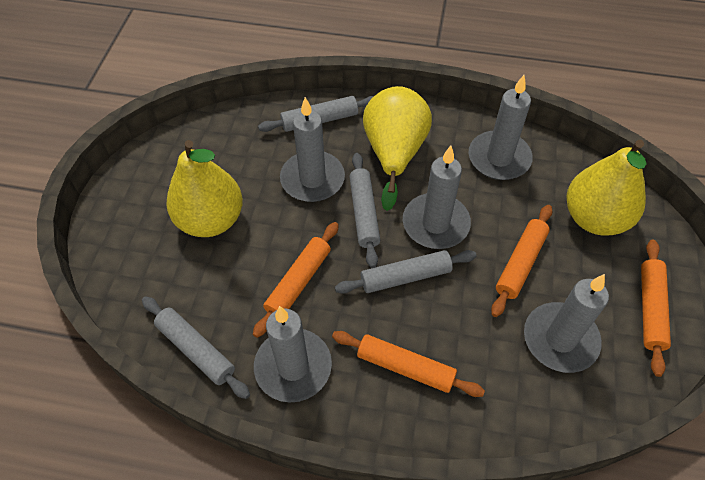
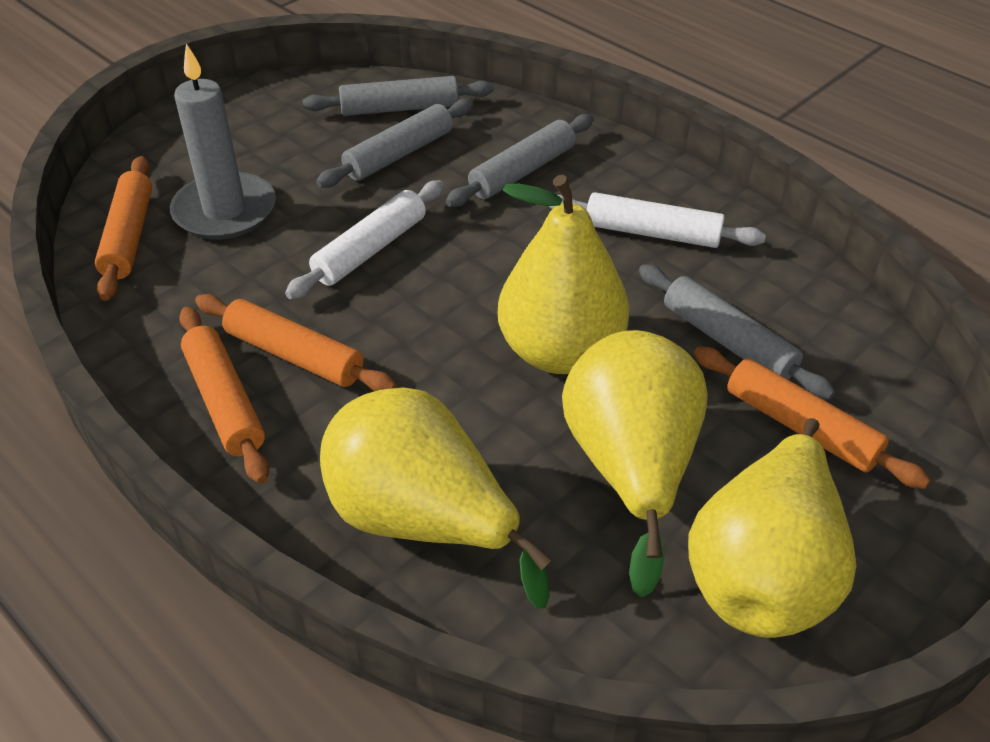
grey candle: 5 -> 1
white rolling pin: 0 -> 2
yellow pear: 3 -> 4

